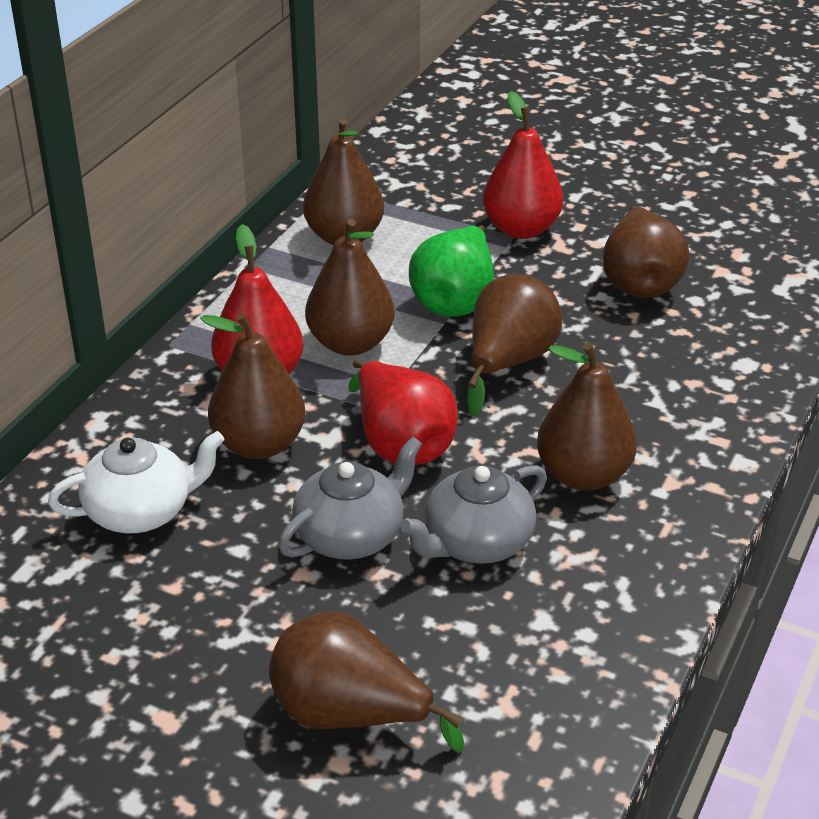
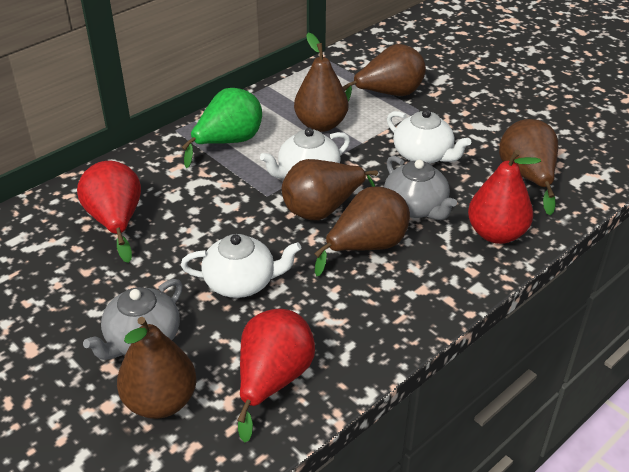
brown pear: 7 -> 6
white teapot: 1 -> 3

